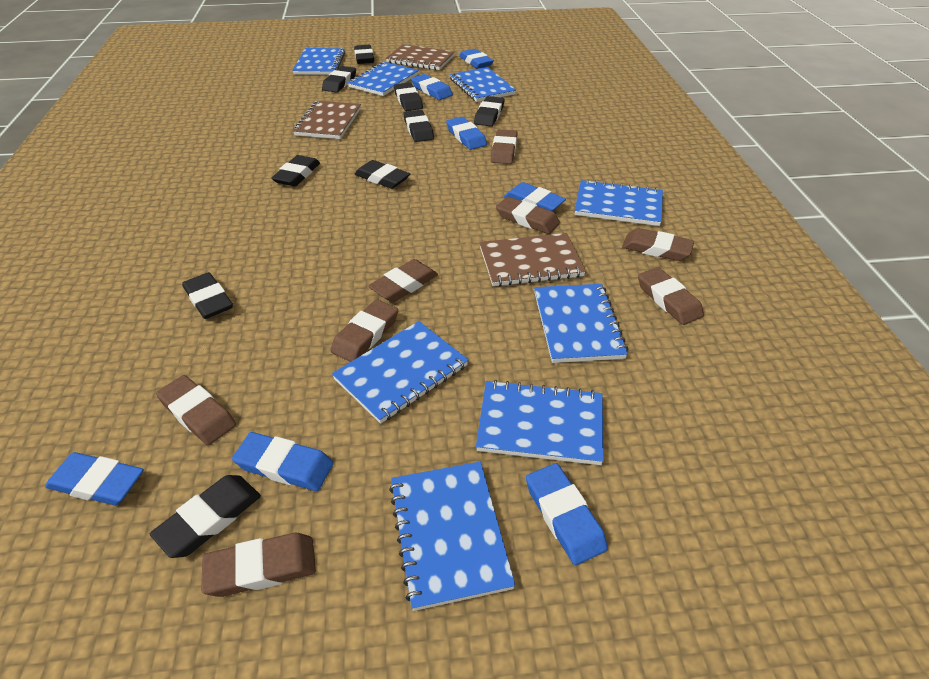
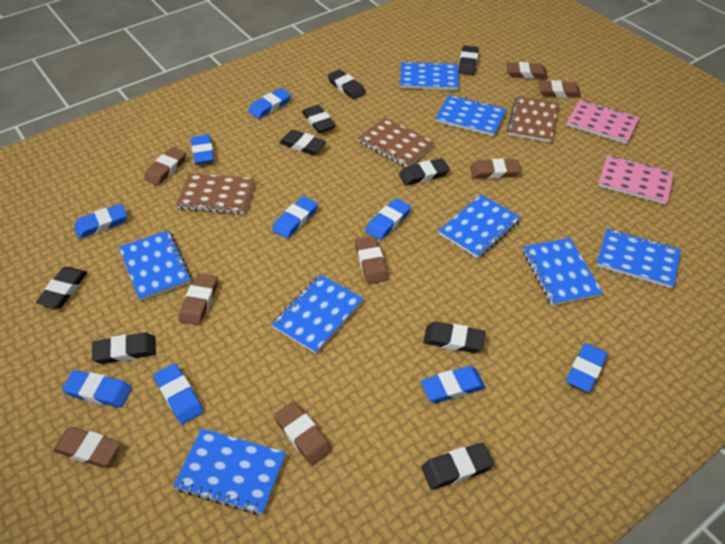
blue eraser: 7 -> 9
pink notebook: 0 -> 2

